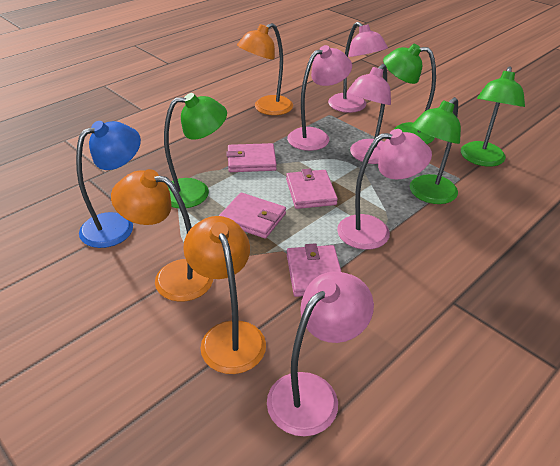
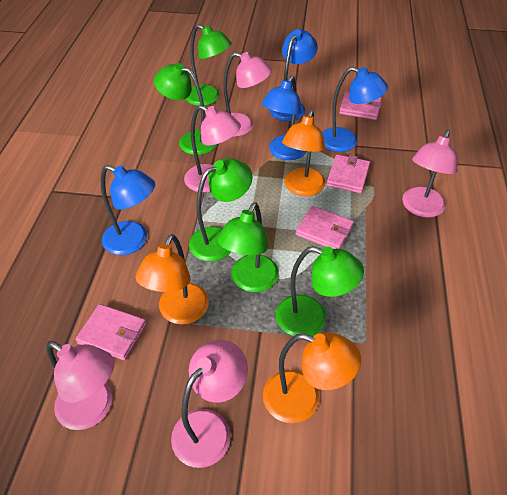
blue lamp: 1 -> 4
green lamp: 4 -> 5

